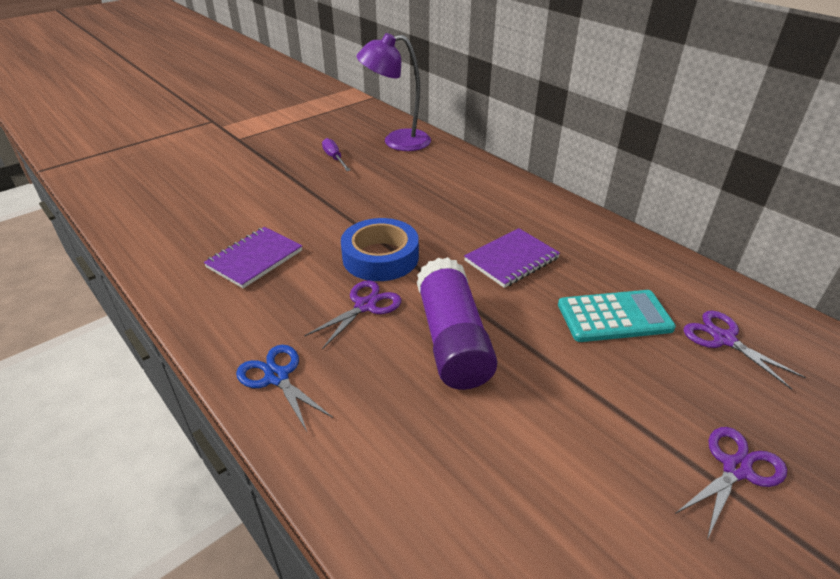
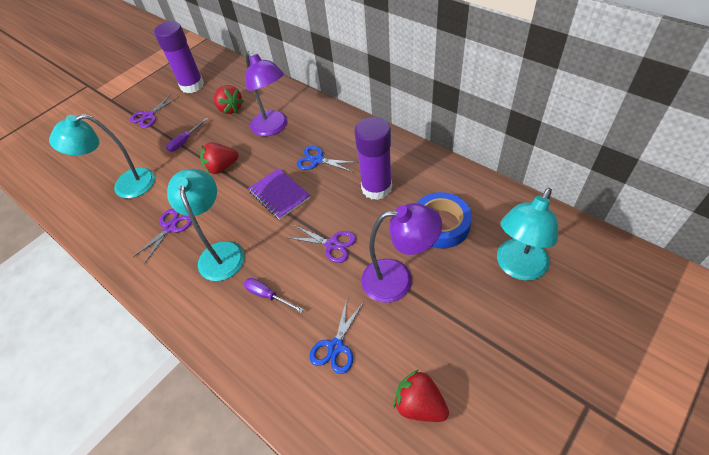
blue scissors: 1 -> 2
purple glue stick: 1 -> 2
purple lamp: 1 -> 2
purple notebook: 2 -> 1
purple screwdriver: 1 -> 2
red strawberry: 0 -> 3
turquoise calculator: 1 -> 0
turquoise lamp: 0 -> 3

